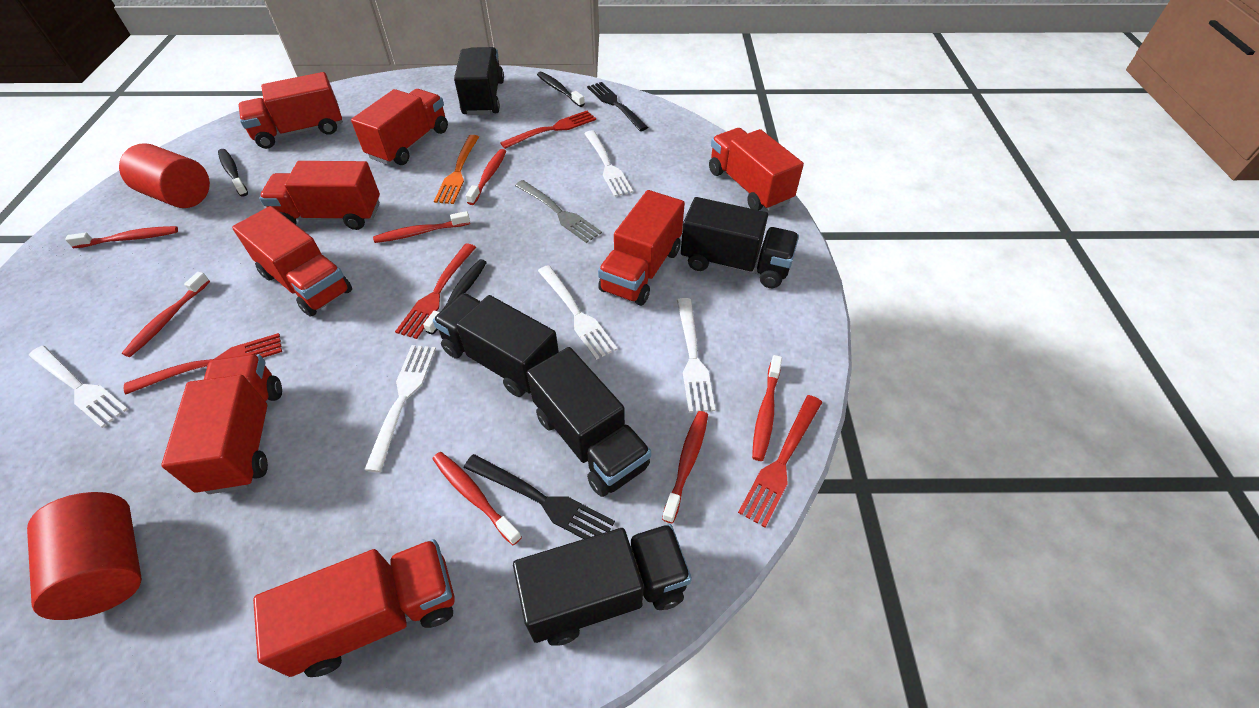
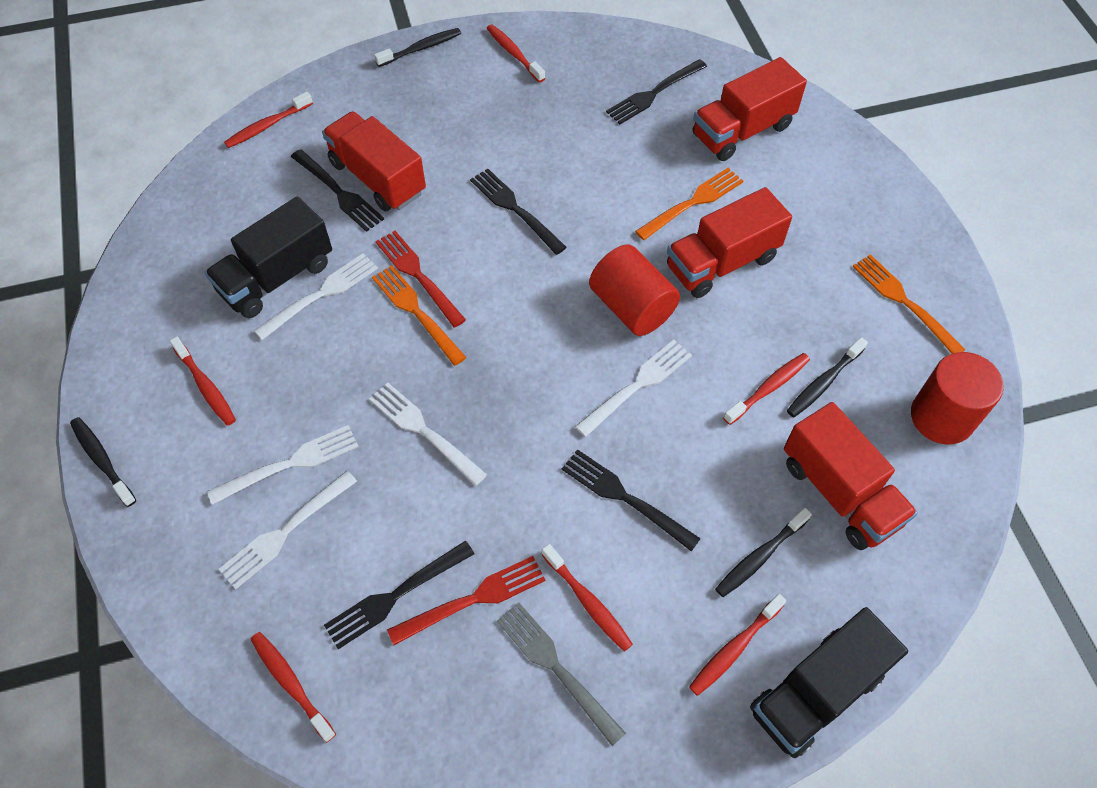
black fork: 2 -> 5
black toothbrush: 3 -> 4
black truck: 5 -> 2
orange fork: 1 -> 3
red fork: 4 -> 2
red truck: 8 -> 4

